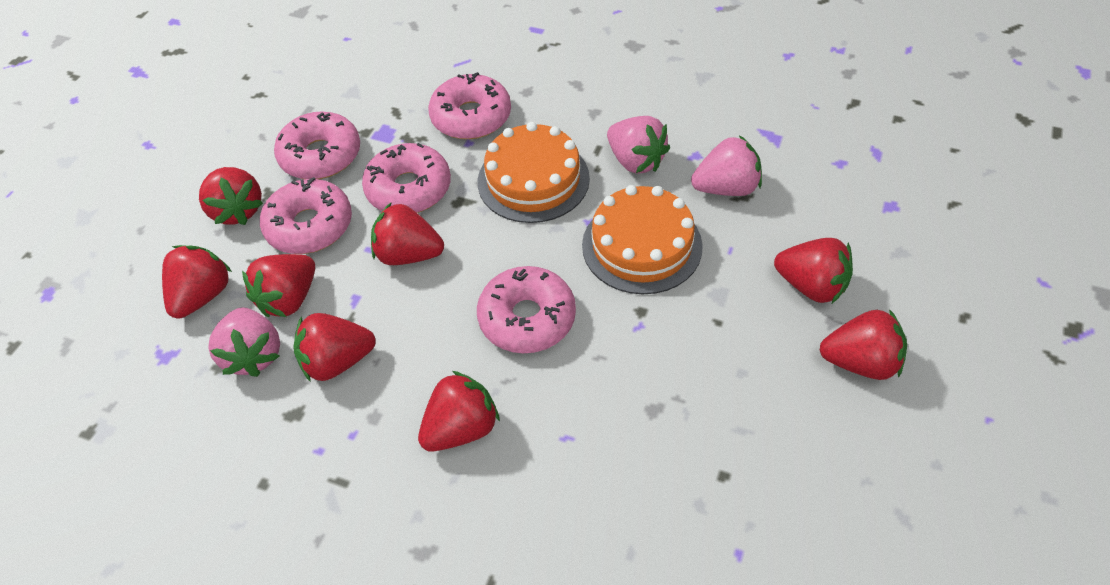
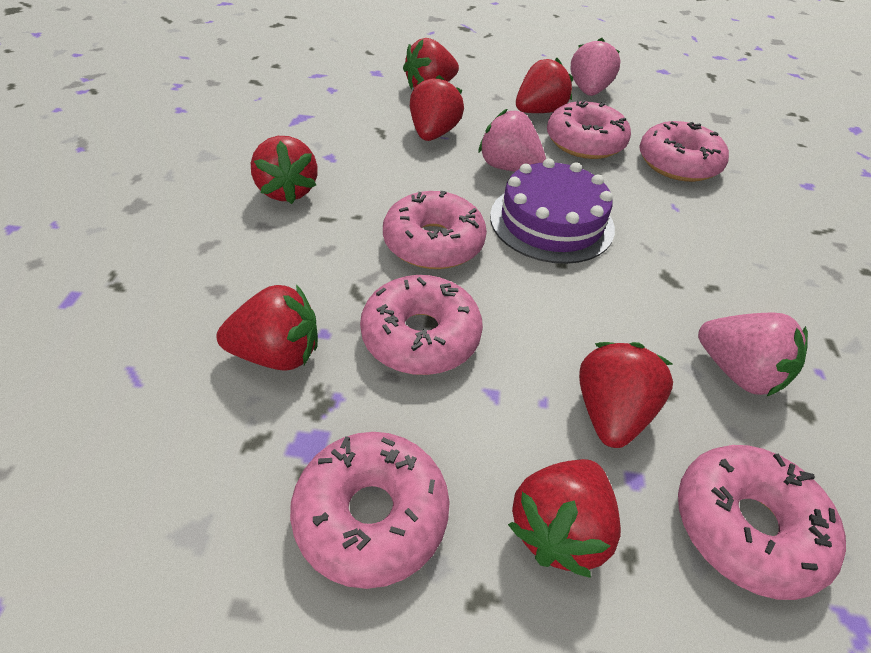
orange cake: 2 -> 0
pink donut: 5 -> 6
purple cake: 0 -> 1
red strawberry: 8 -> 7

